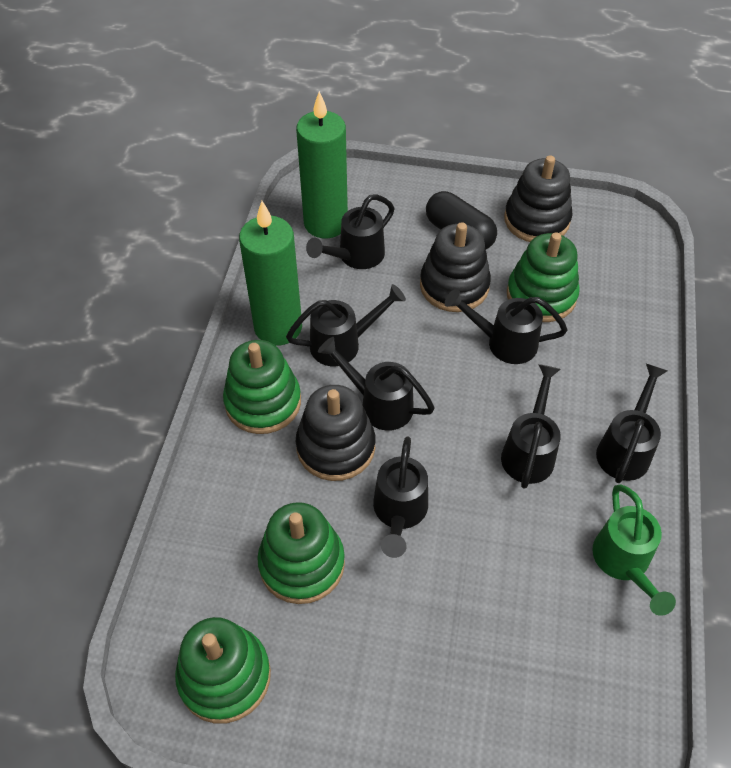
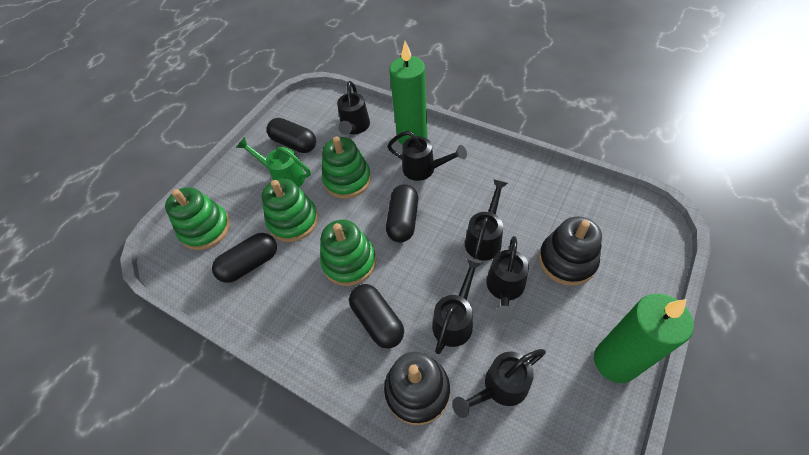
black capsule: 1 -> 4
black stacking toy: 3 -> 2
black watering can: 7 -> 6

